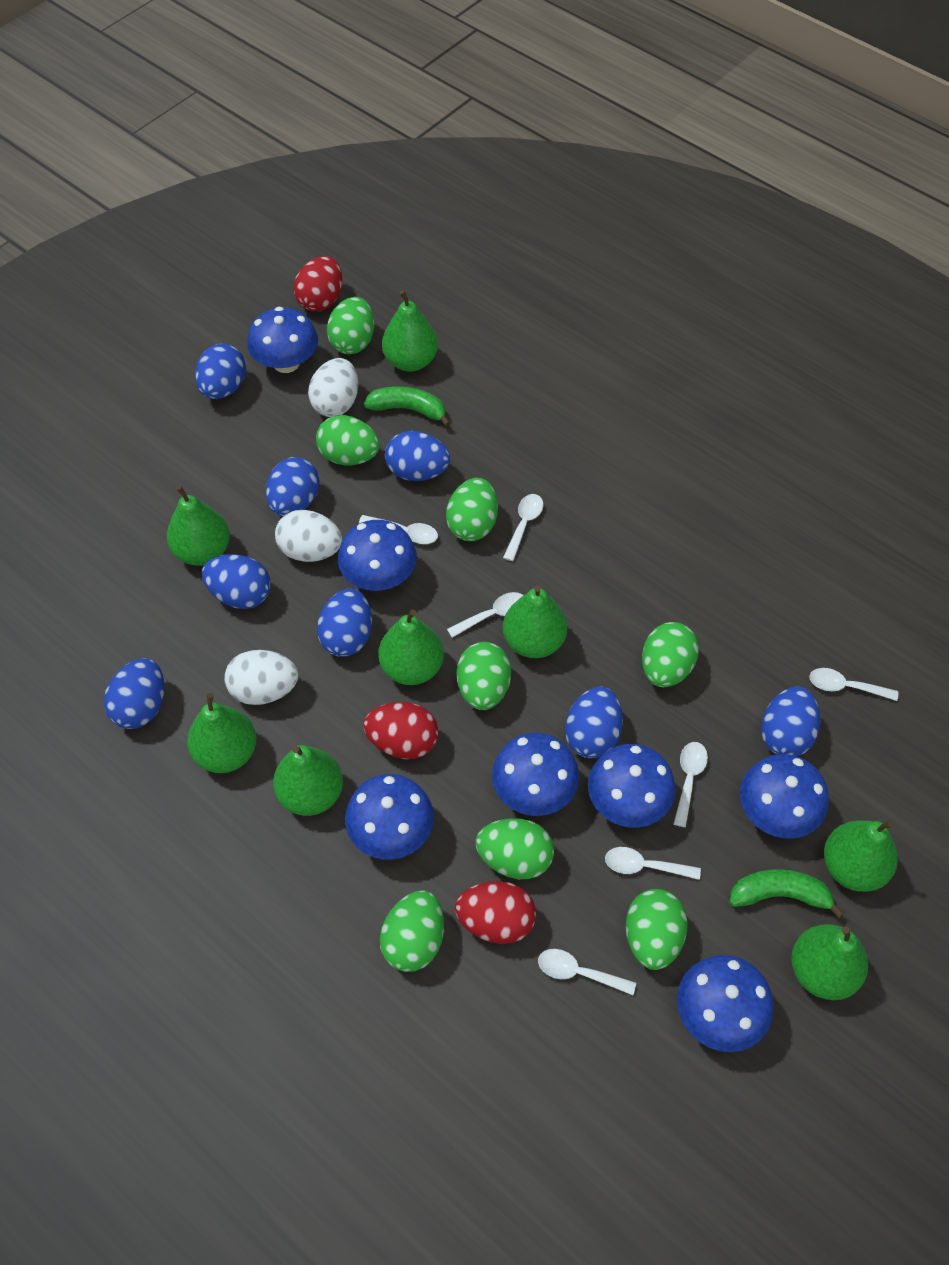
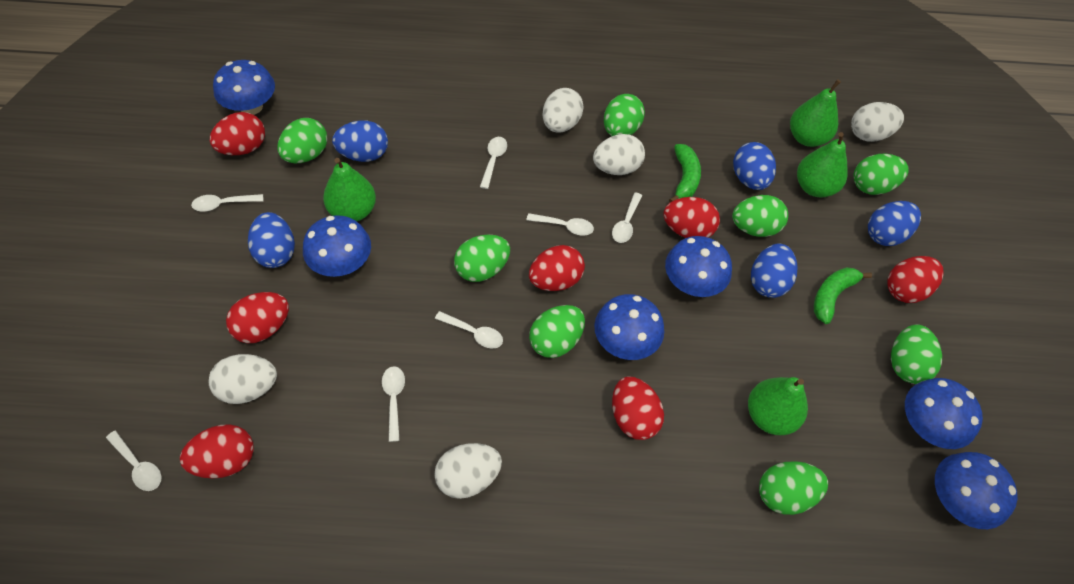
blue egg: 8 -> 5
blue mushroom: 7 -> 6
green pear: 8 -> 4
red egg: 3 -> 7
white egg: 3 -> 5

